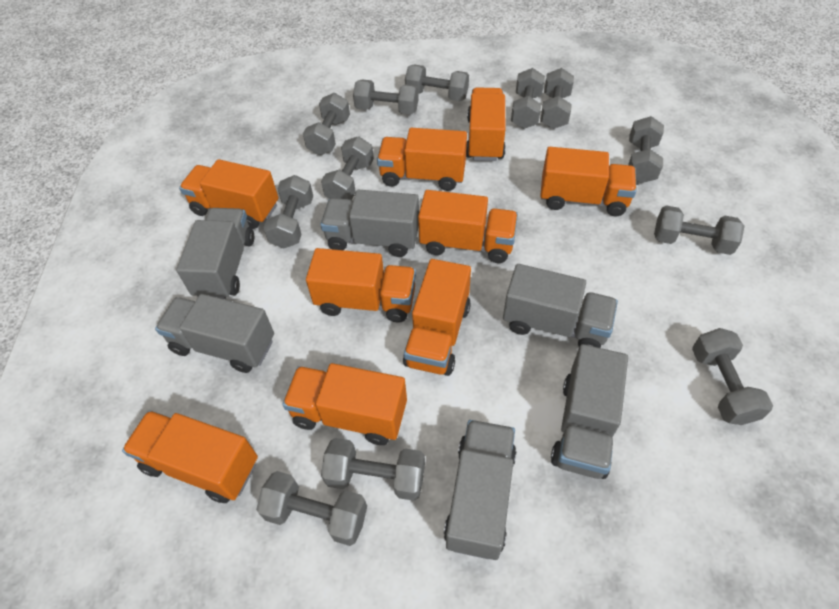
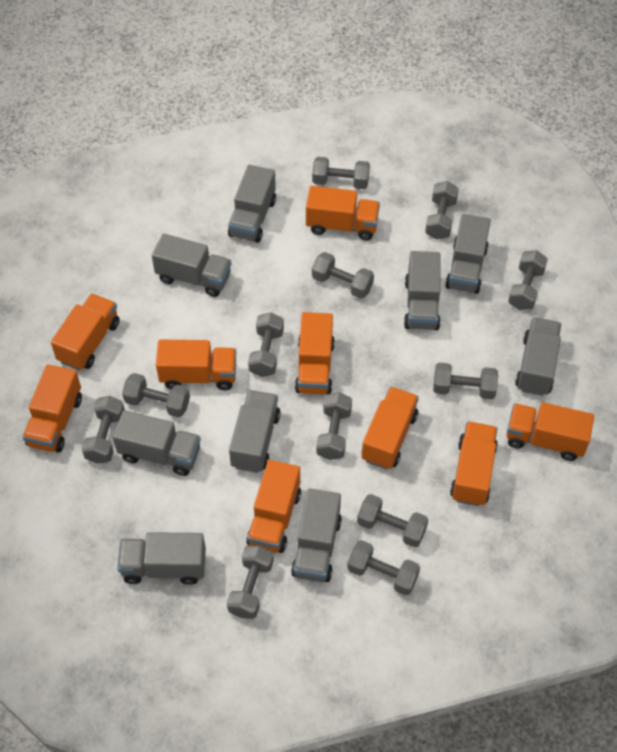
grey truck: 6 -> 9

